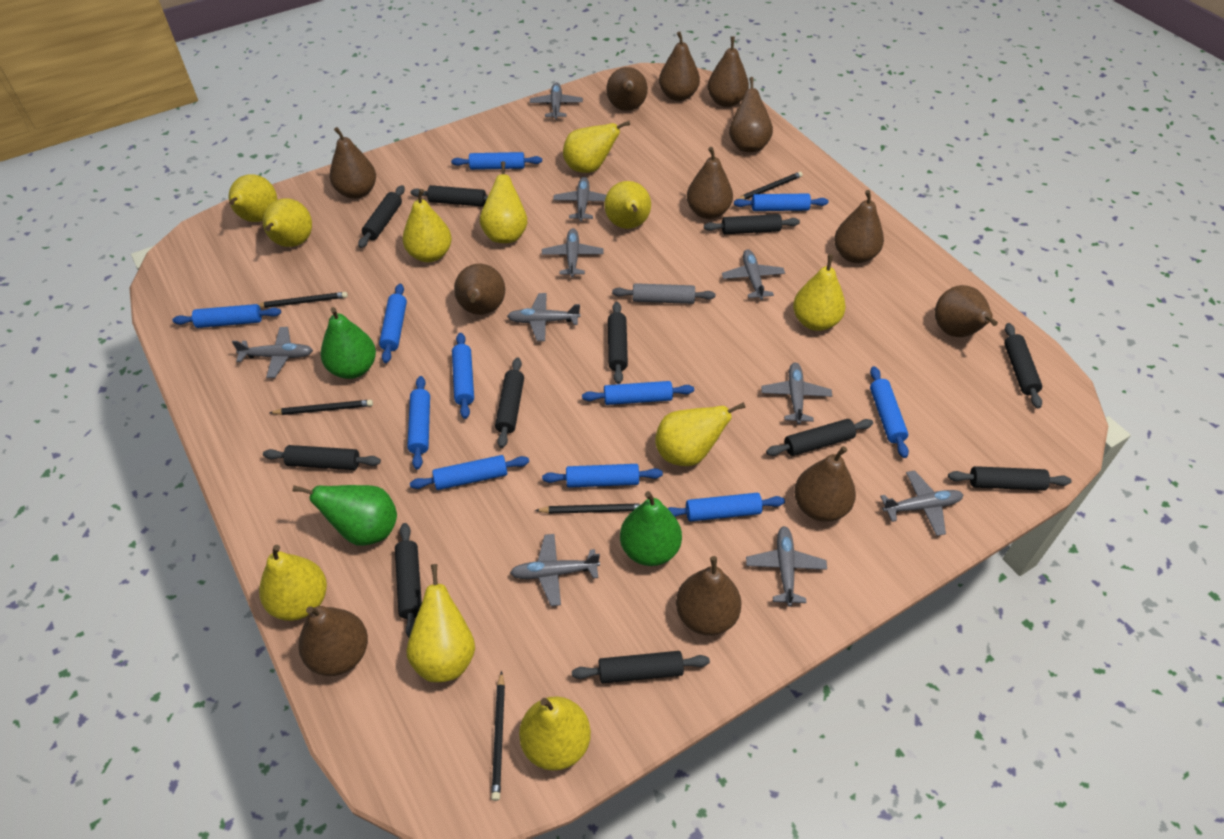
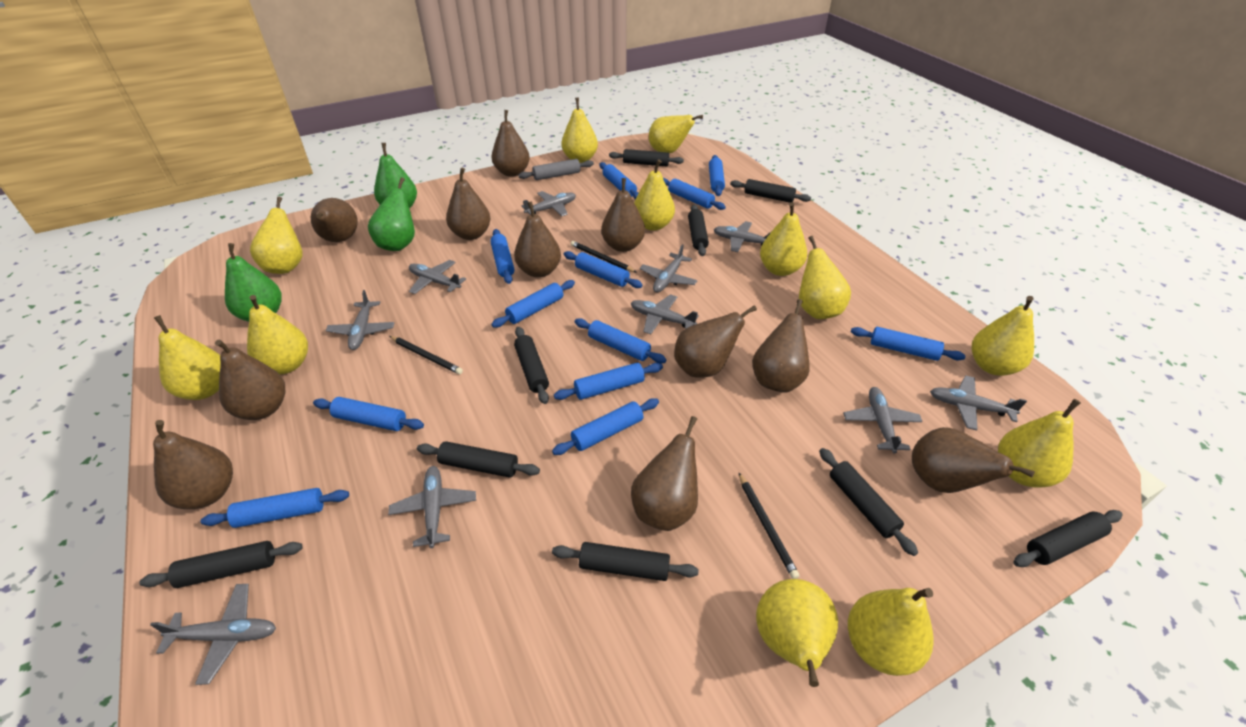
black pencil: 5 -> 3
black rolling pin: 11 -> 9
blue rolling pin: 11 -> 12
brown pear: 12 -> 11
yellow pear: 11 -> 12

